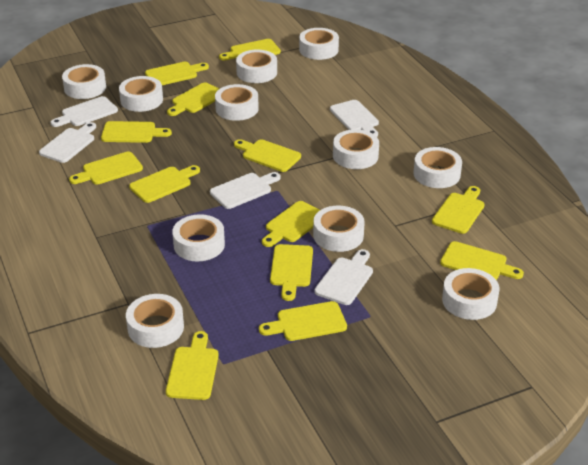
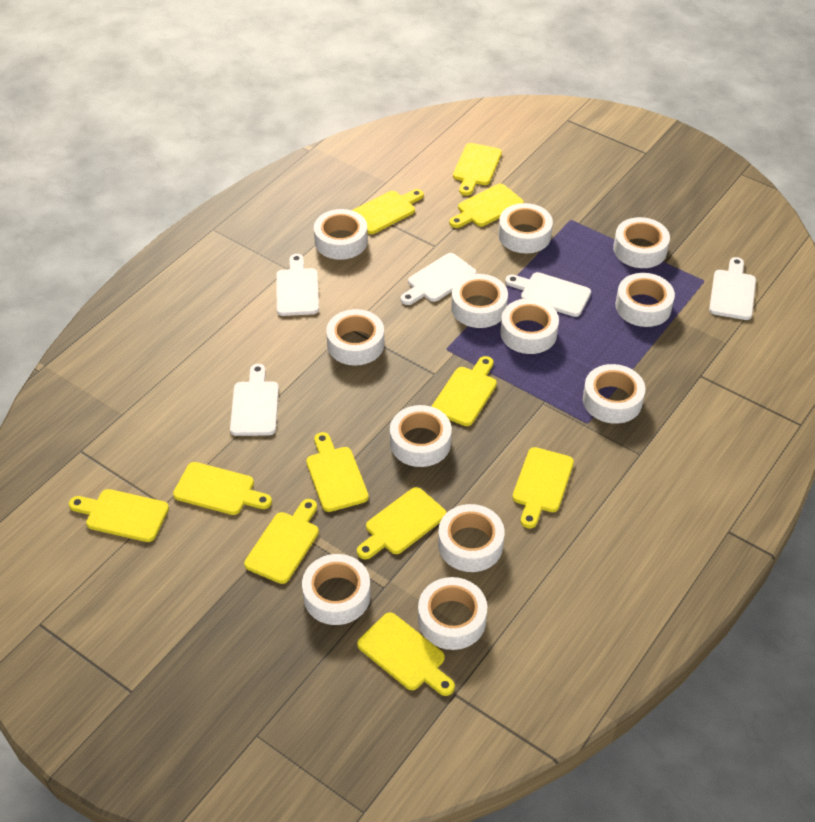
white tape: 11 -> 12
yellow cutting board: 13 -> 11

